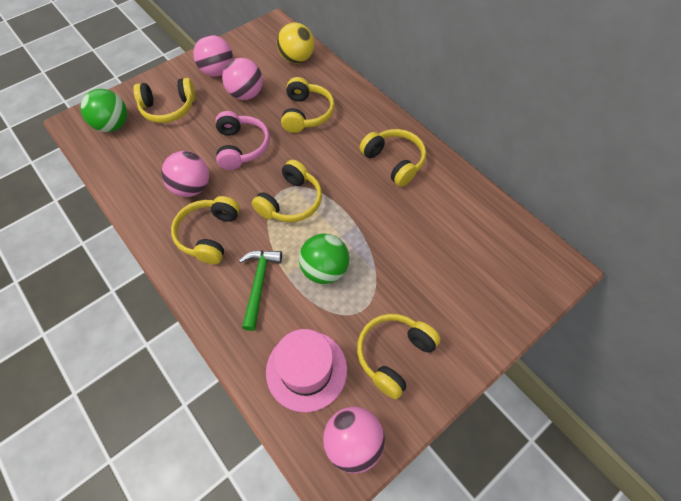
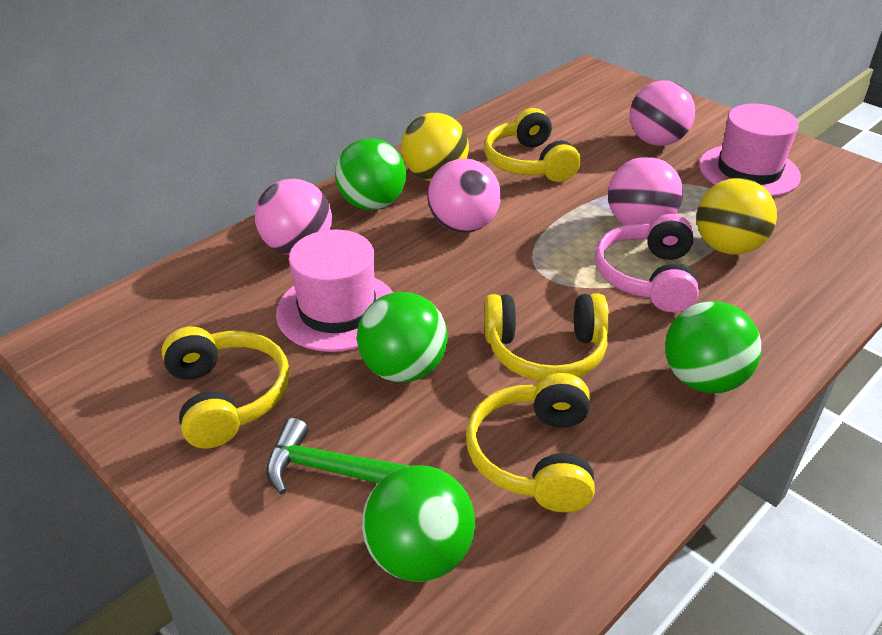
green ball: 2 -> 4
pink hat: 1 -> 2
yellow ball: 1 -> 2
yellow headphones: 6 -> 4

